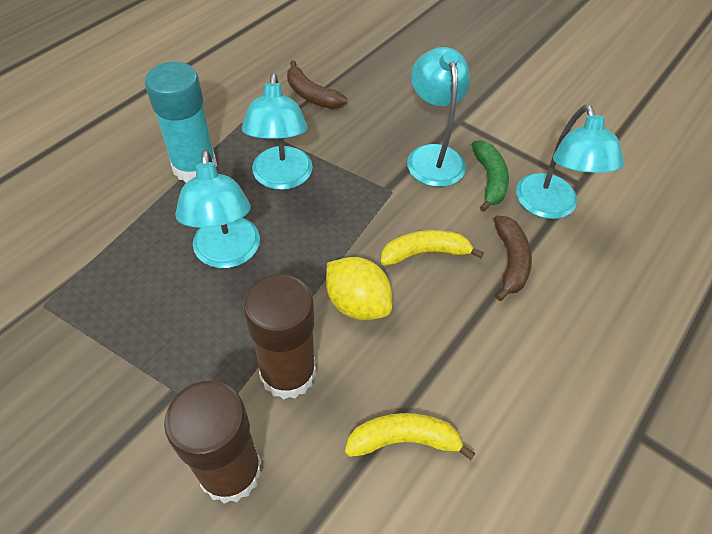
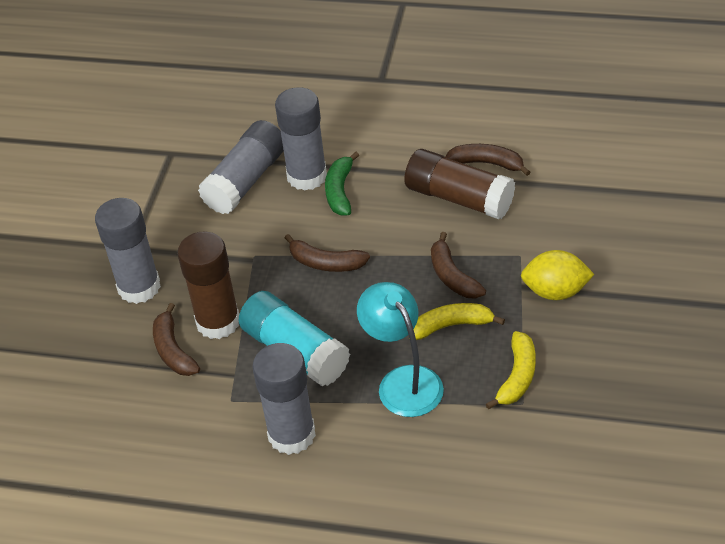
brown banana: 2 -> 4
grey glue stick: 0 -> 4
turquoise lamp: 4 -> 1

